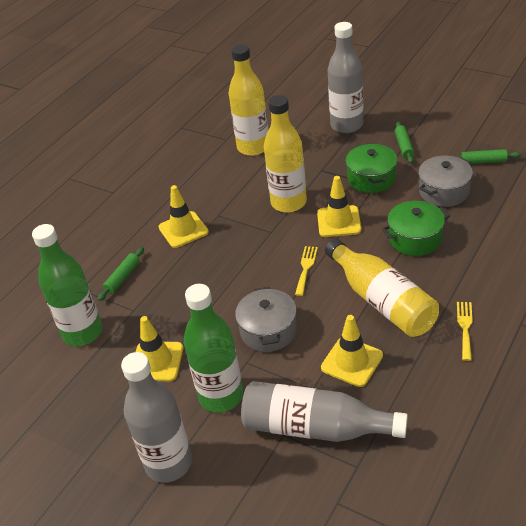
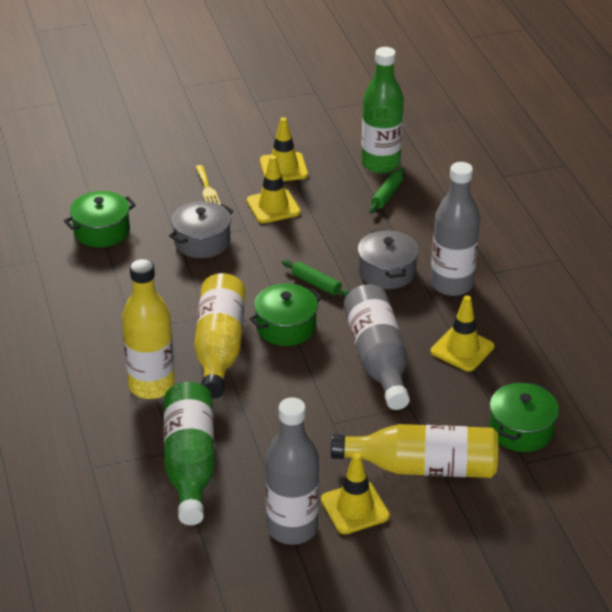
green pot: 2 -> 3
green rolling pin: 3 -> 2
yellow fork: 2 -> 1

